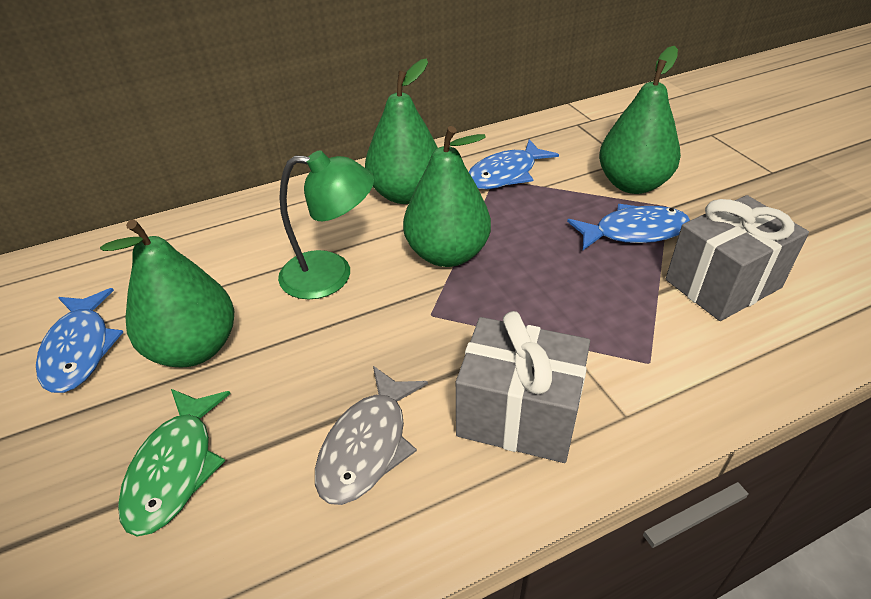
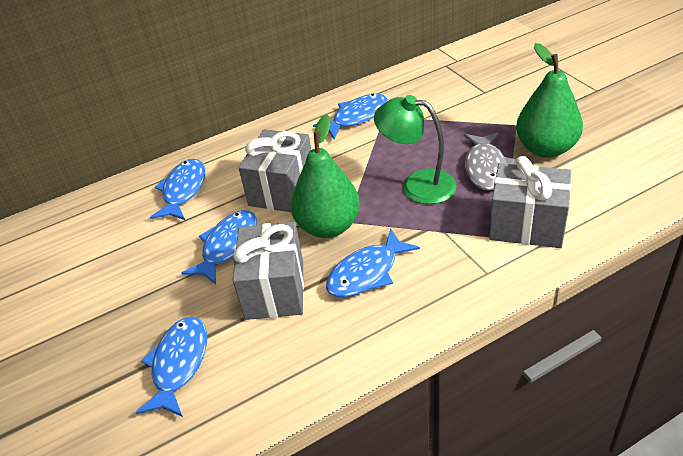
blue fish: 3 -> 5
green fish: 1 -> 0
green pear: 4 -> 2
grey gift: 2 -> 3

